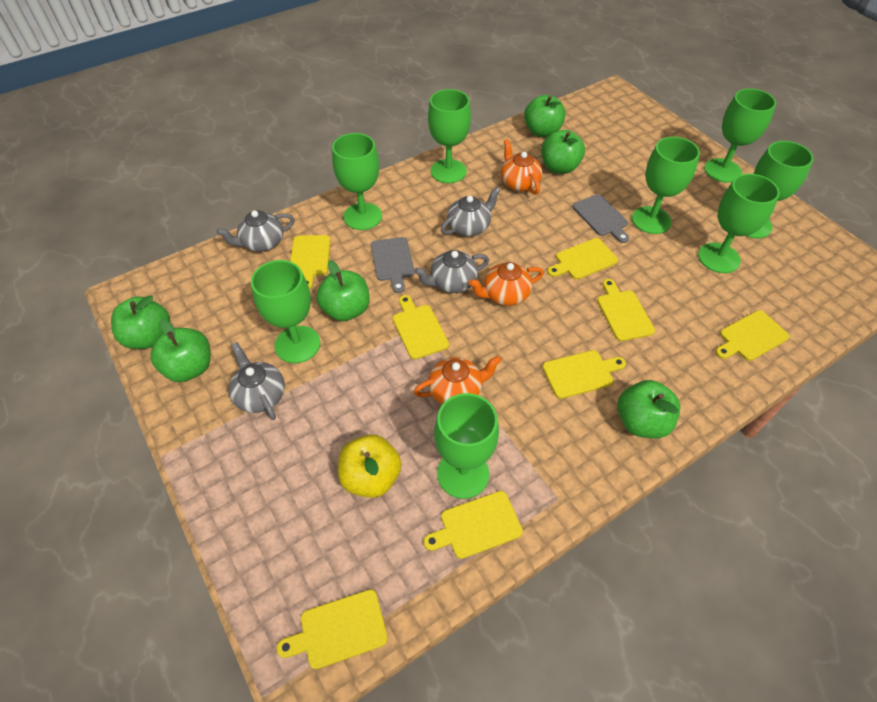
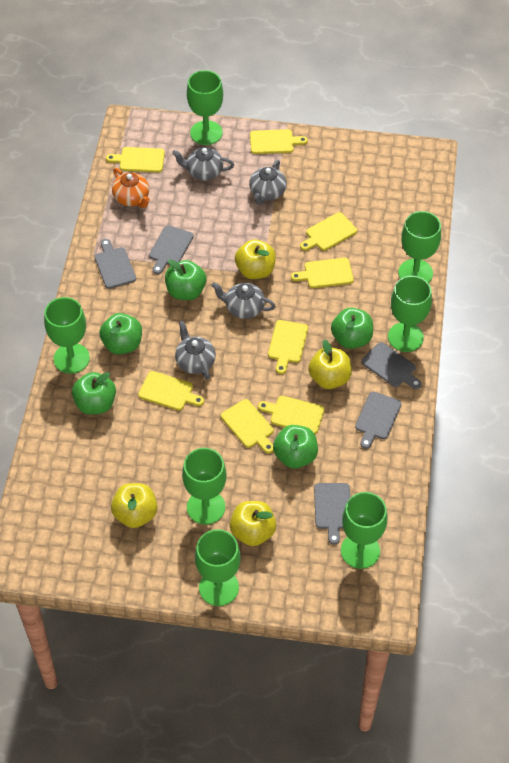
green apple: 6 -> 5
green goblet: 8 -> 7
grey cutting board: 2 -> 5
orange teapot: 3 -> 1
yellow apple: 1 -> 4

